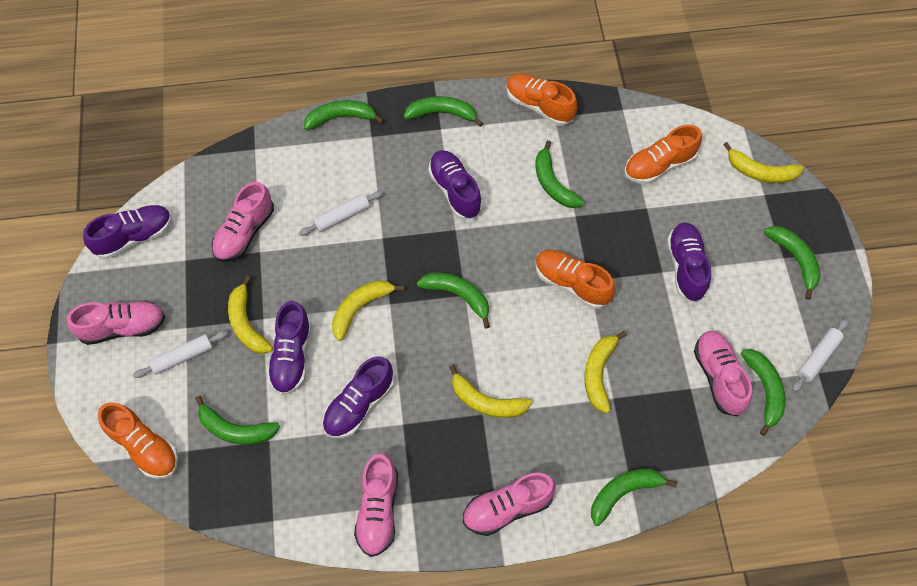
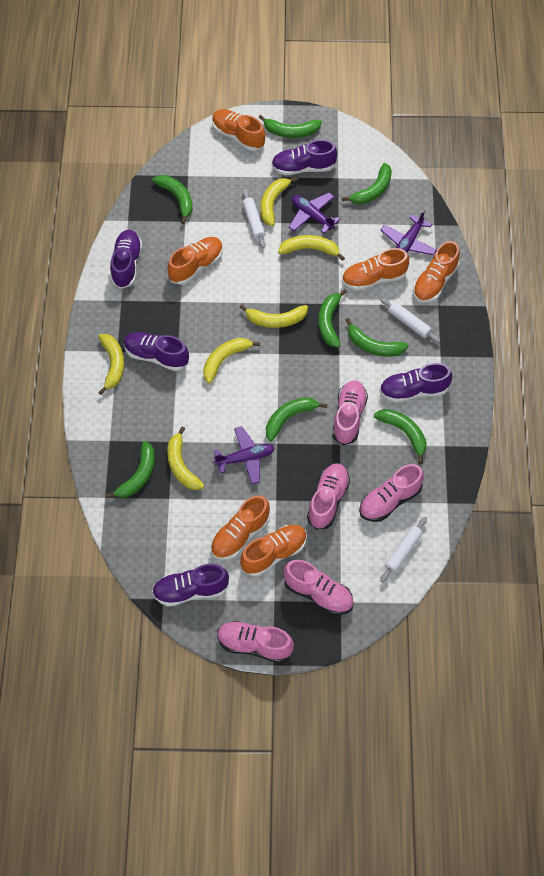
orange shoe: 4 -> 6
purple plane: 0 -> 3
yellow banana: 5 -> 6

